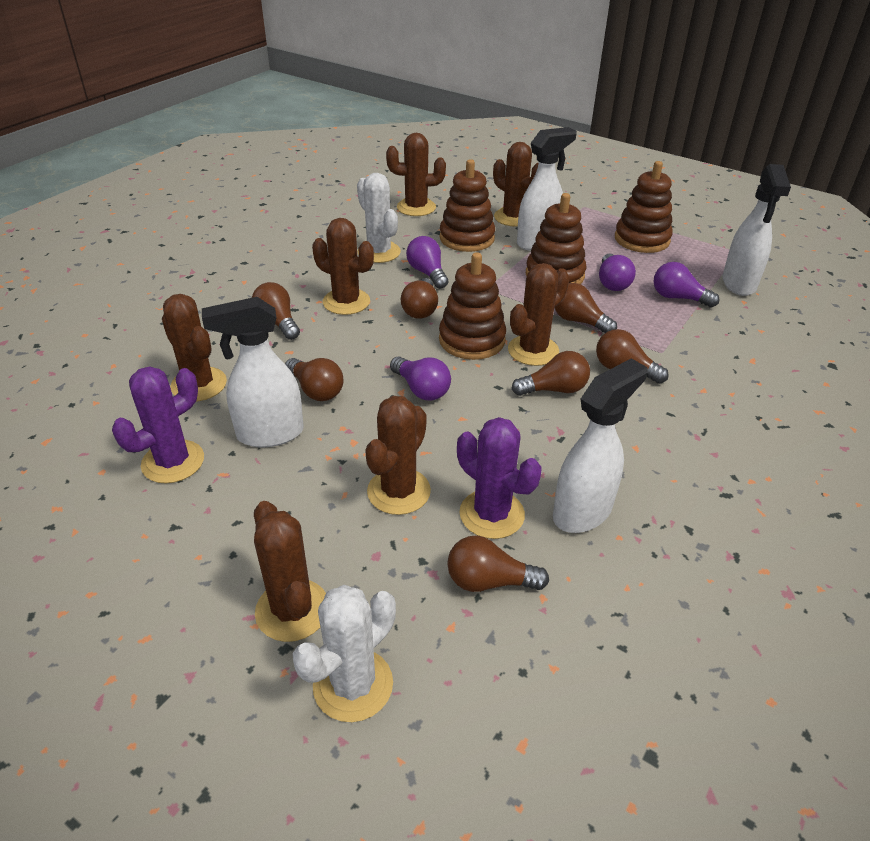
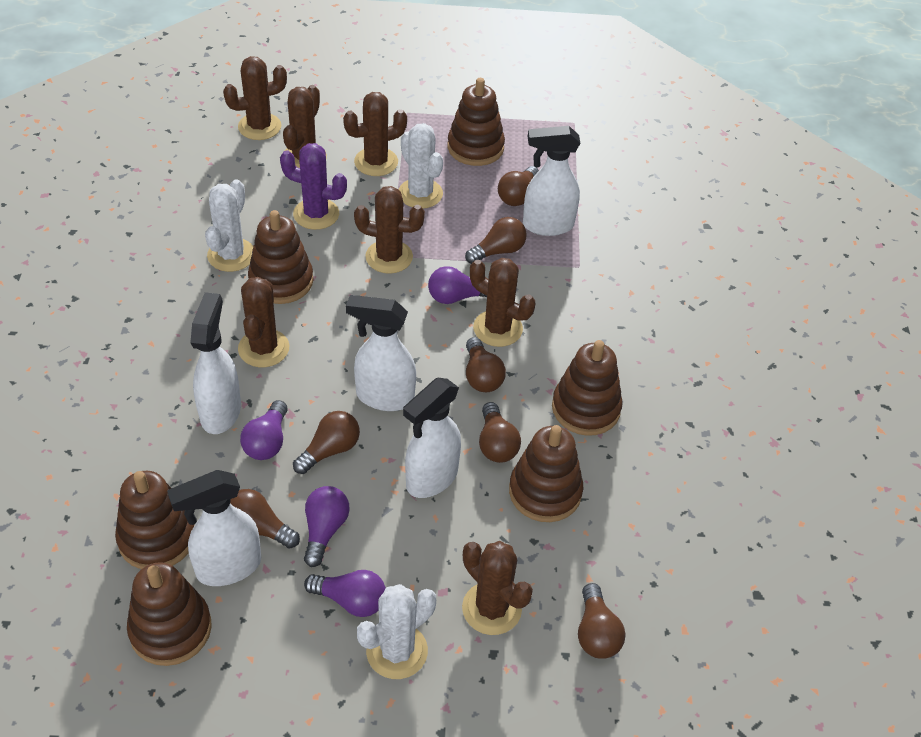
brown stacking toy: 4 -> 6
purple cactus: 2 -> 1
white cactus: 2 -> 3
white spray bottle: 4 -> 5

